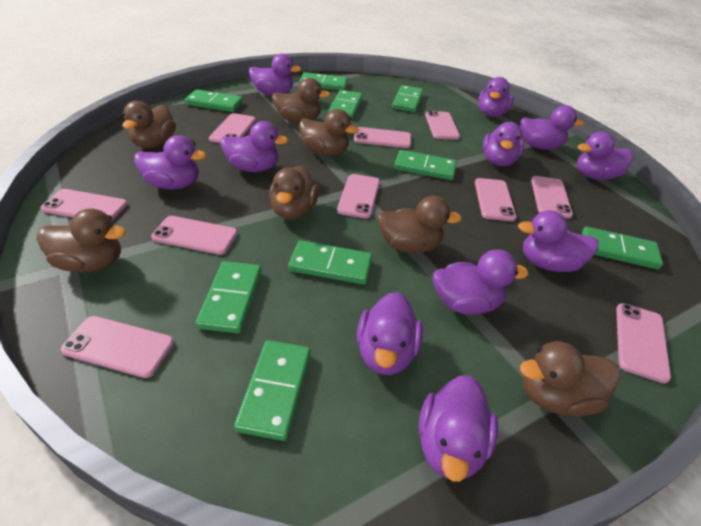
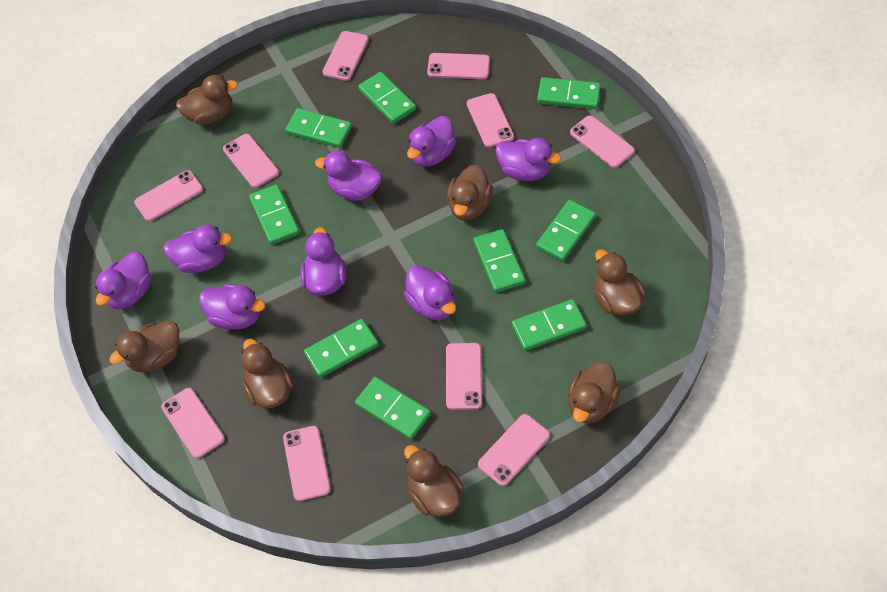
purple duck: 11 -> 8

